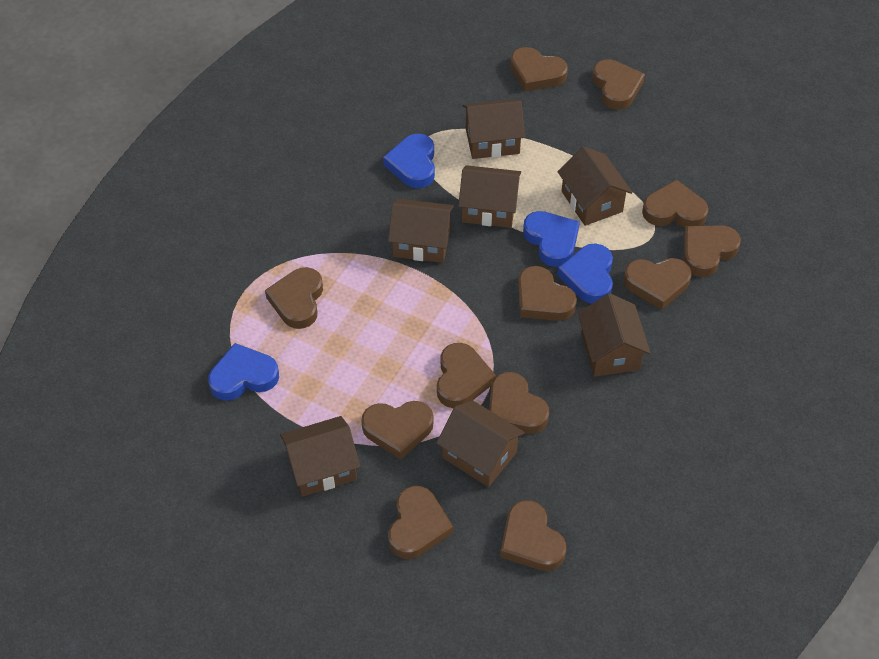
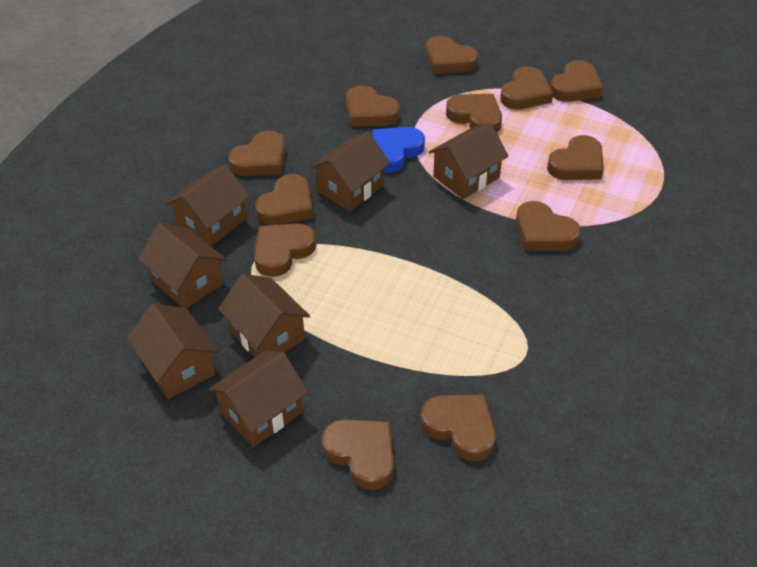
blue heart: 4 -> 1

